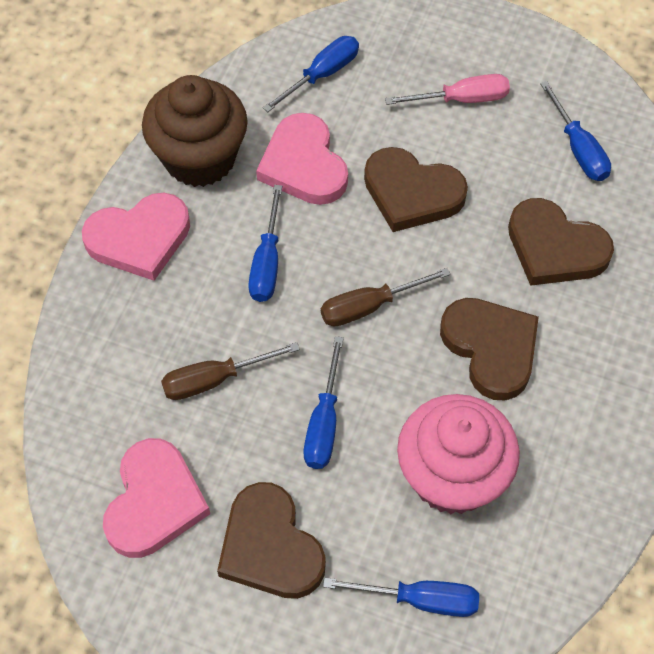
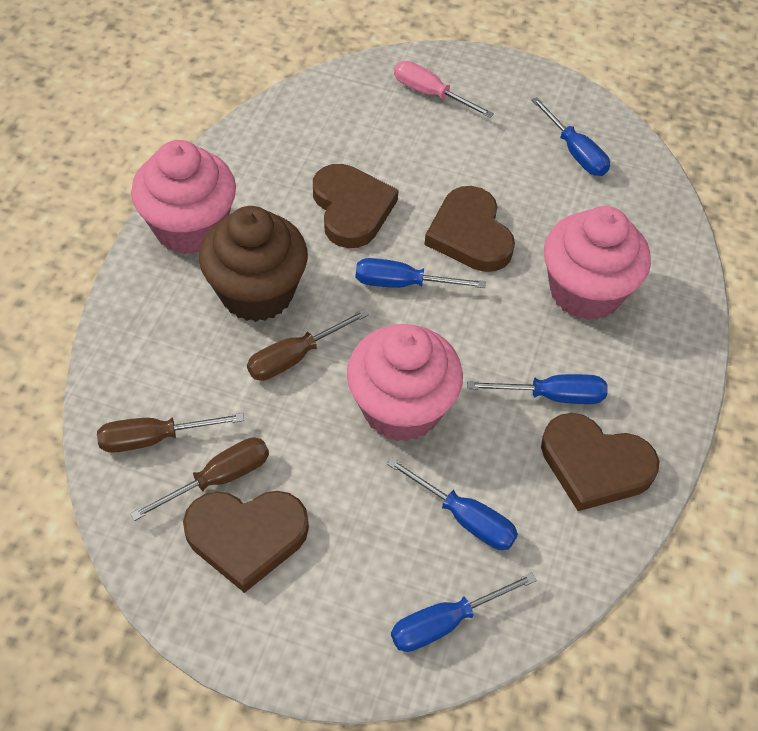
brown screwdriver: 2 -> 3
pink cupcake: 1 -> 3
pink heart: 3 -> 0

